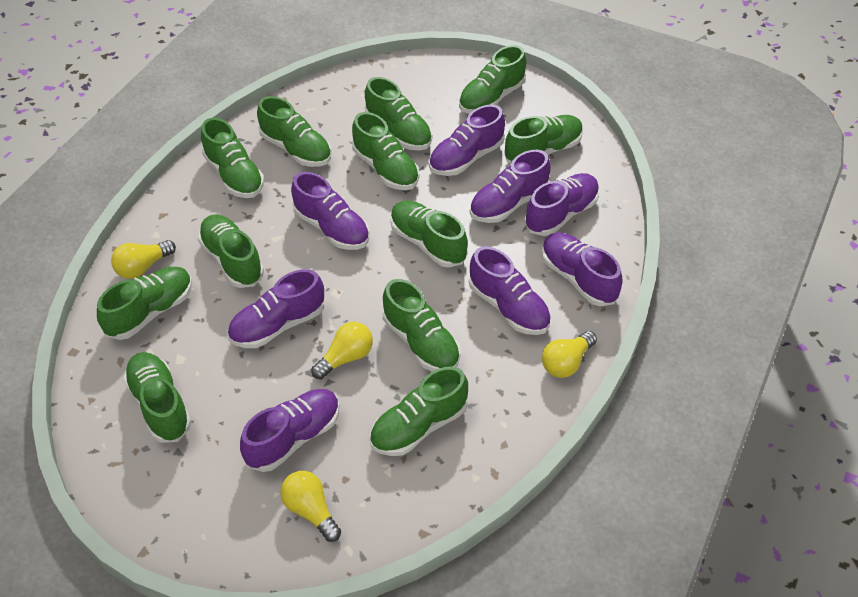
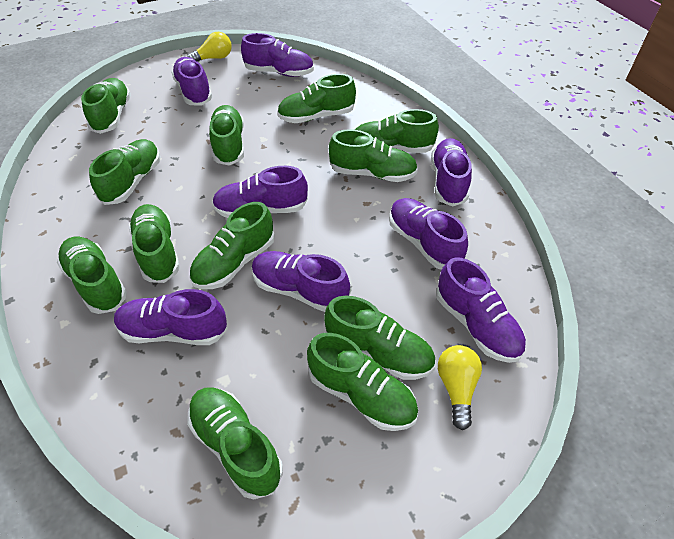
yellow light bulb: 4 -> 2

